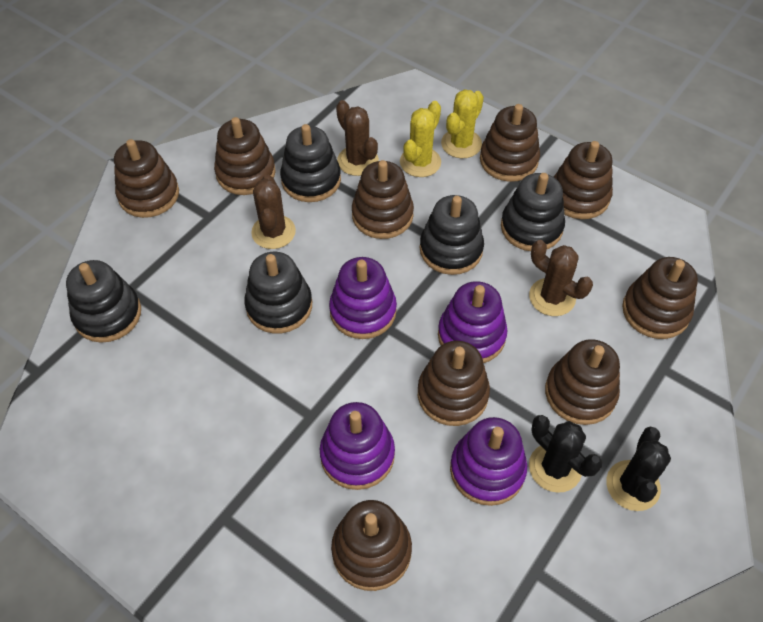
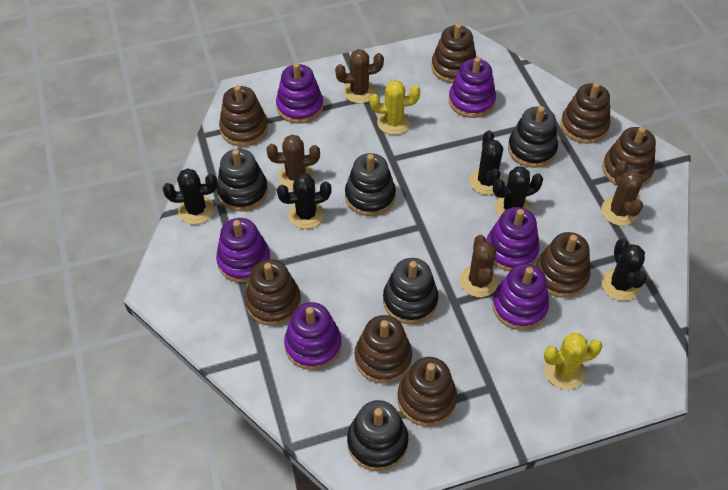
black cactus: 2 -> 5
brown cactus: 3 -> 4
brown stacking toy: 9 -> 8
purple stacking toy: 4 -> 6

